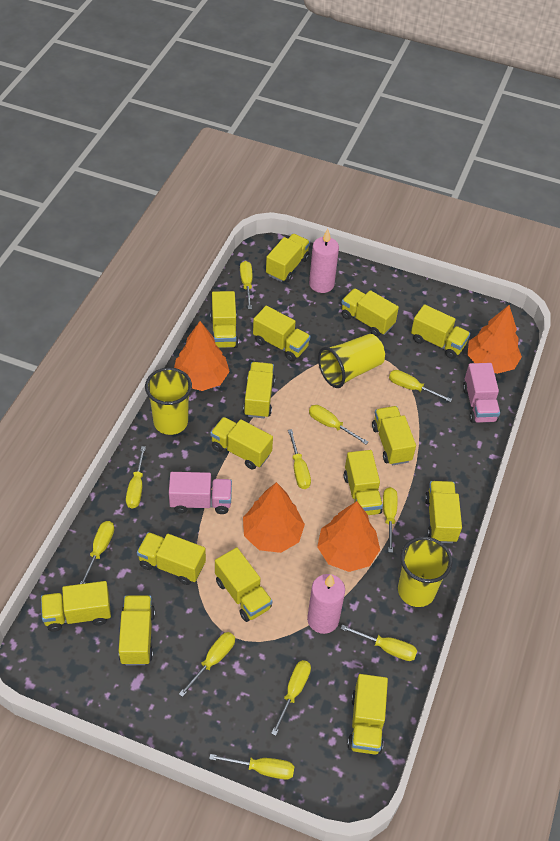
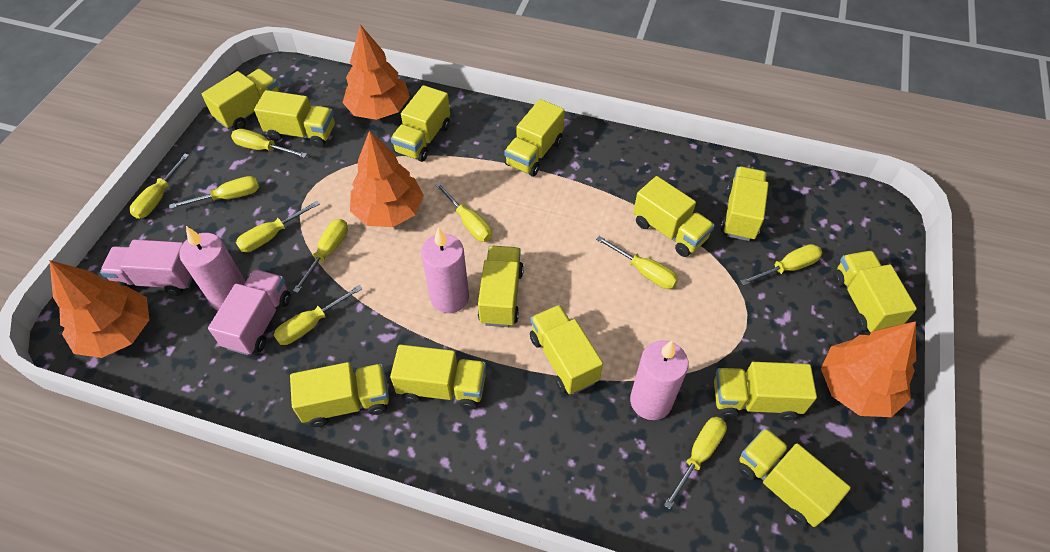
pink candle: 2 -> 3
yellow cup: 3 -> 0
yellow screwdriver: 11 -> 10
yellow truck: 15 -> 13

